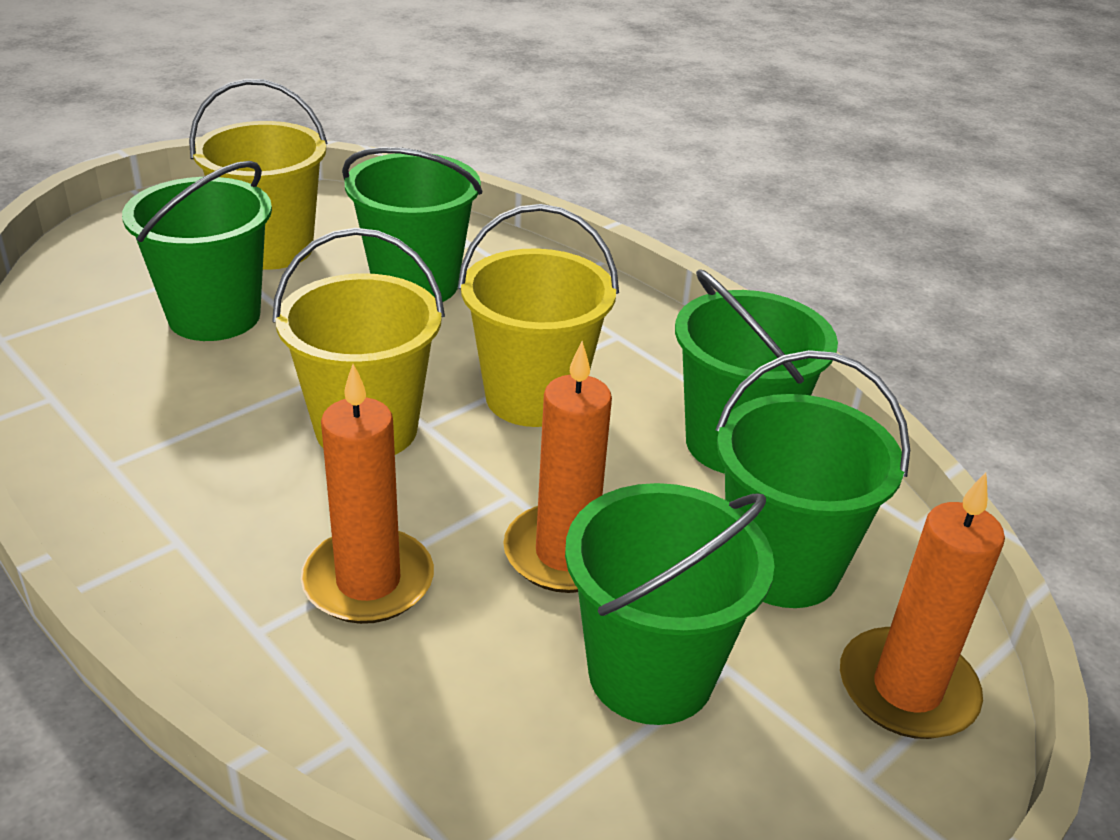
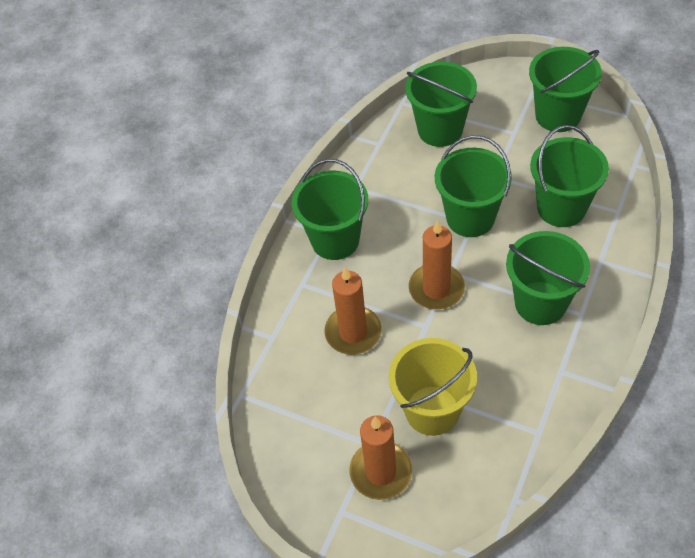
green bucket: 5 -> 6
yellow bucket: 3 -> 1

